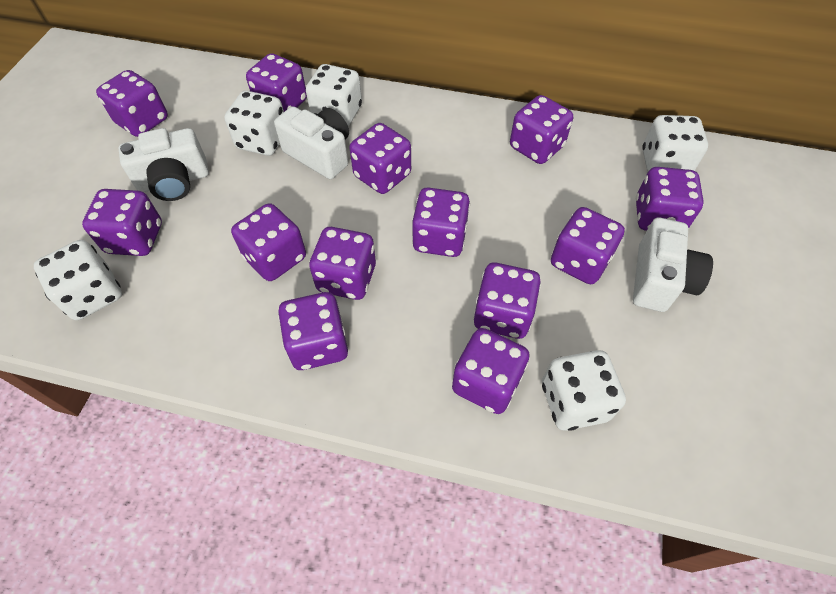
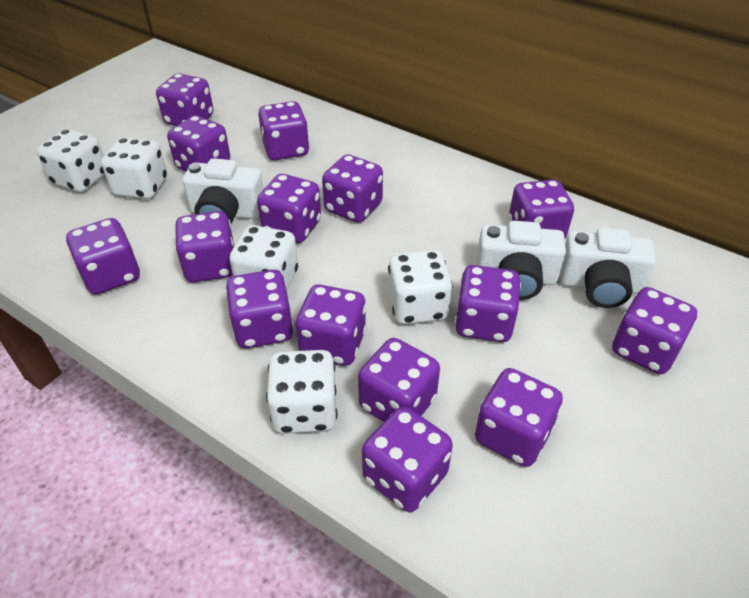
purple dice: 13 -> 15

